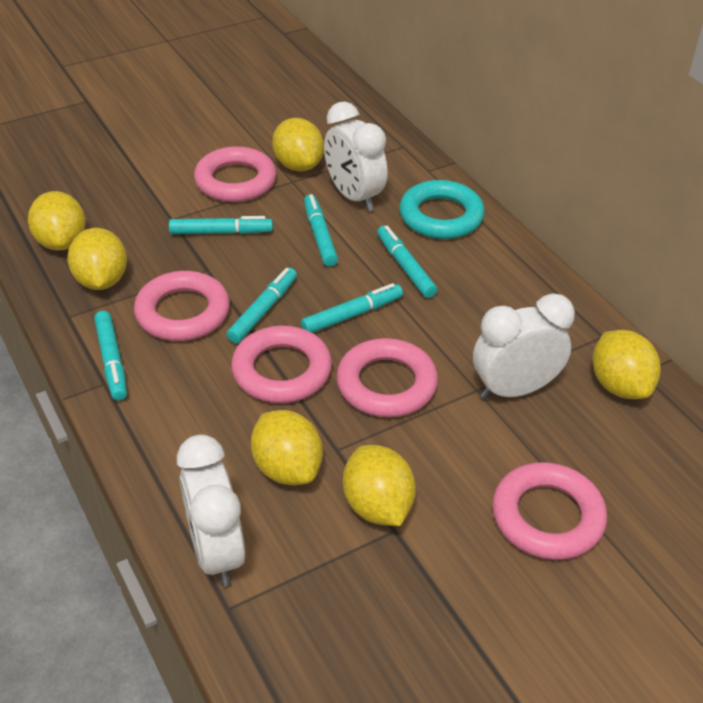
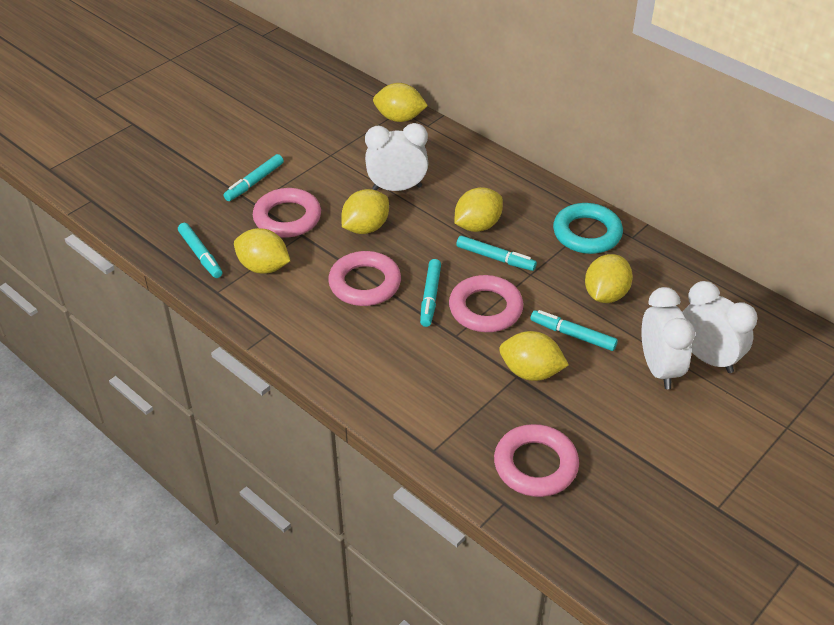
pink ring: 5 -> 4
turquoise marker: 6 -> 5

